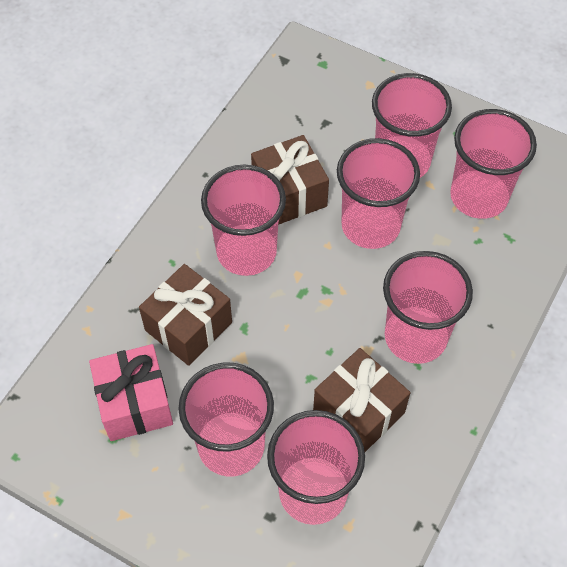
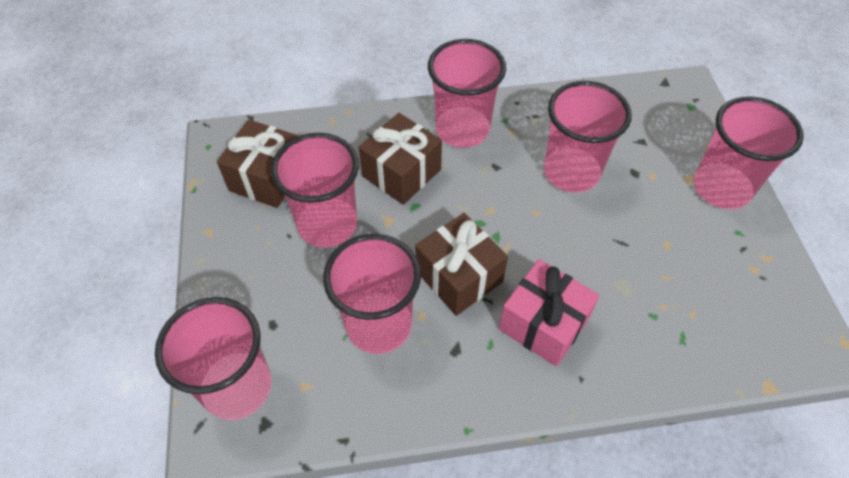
pink cup: 7 -> 6

